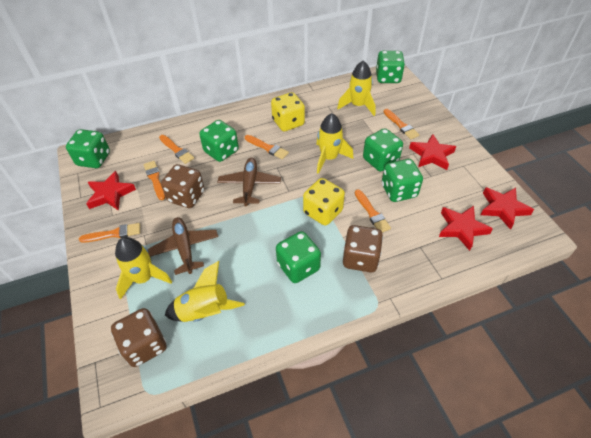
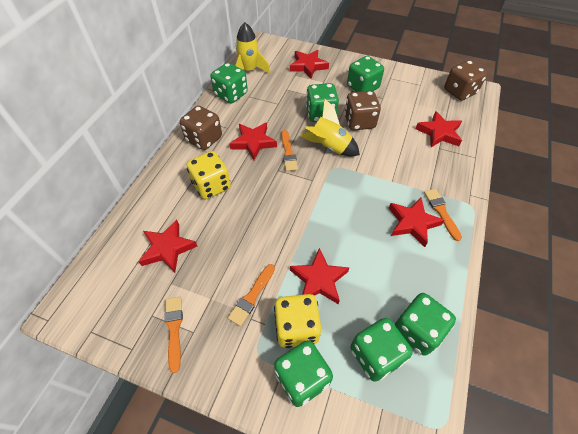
brown plane: 2 -> 0
orange brush: 6 -> 4
red star: 4 -> 6
yellow rocket: 4 -> 2

